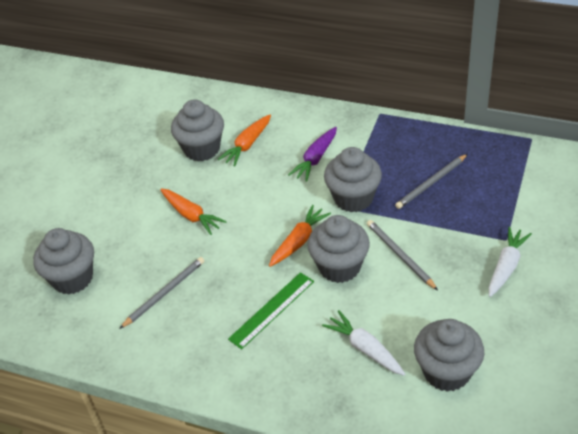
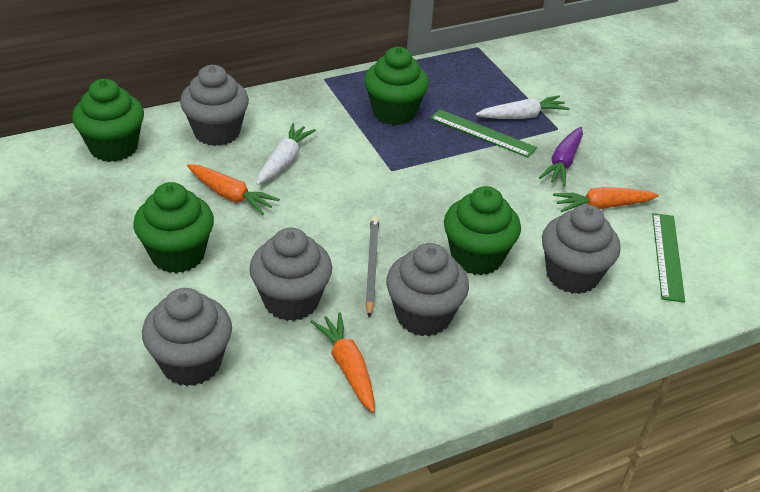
green cupcake: 0 -> 4
green ruler: 1 -> 2
grey pencil: 3 -> 1

